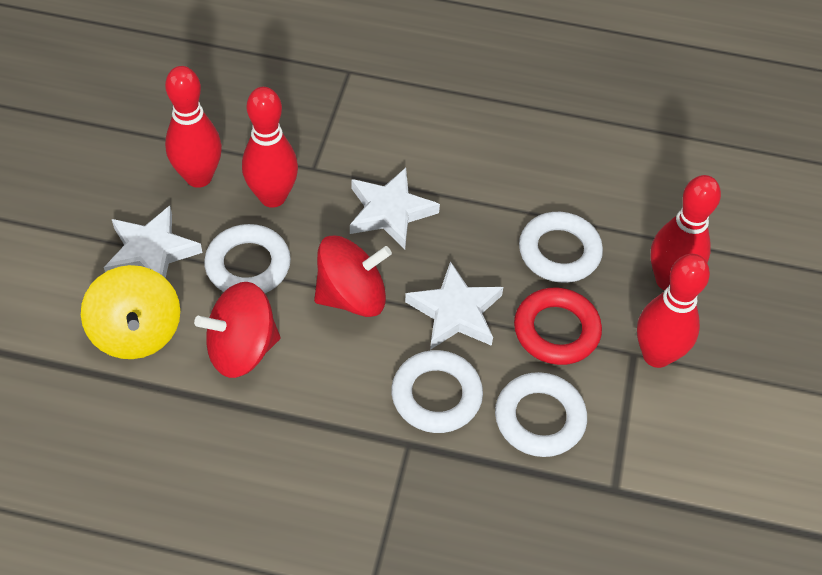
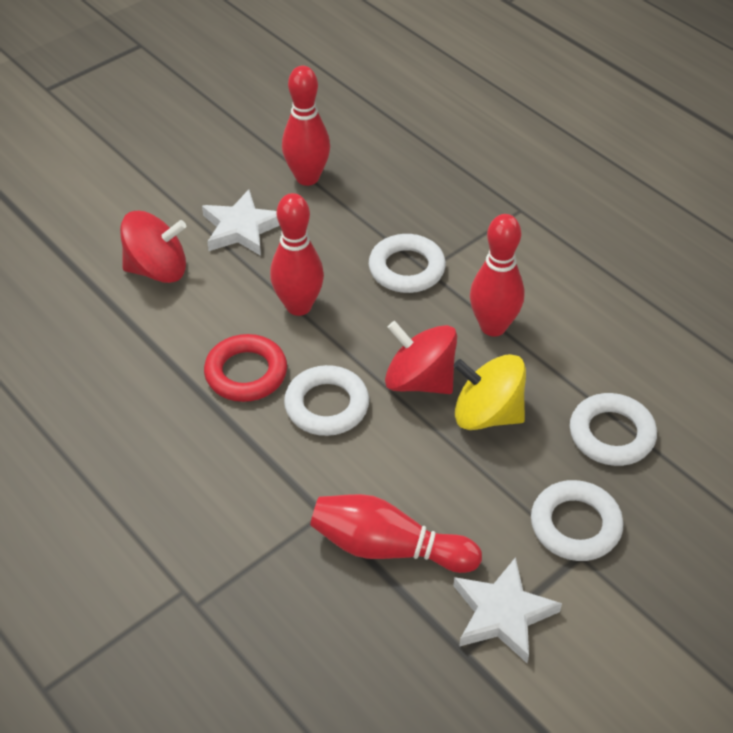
white star: 3 -> 2

